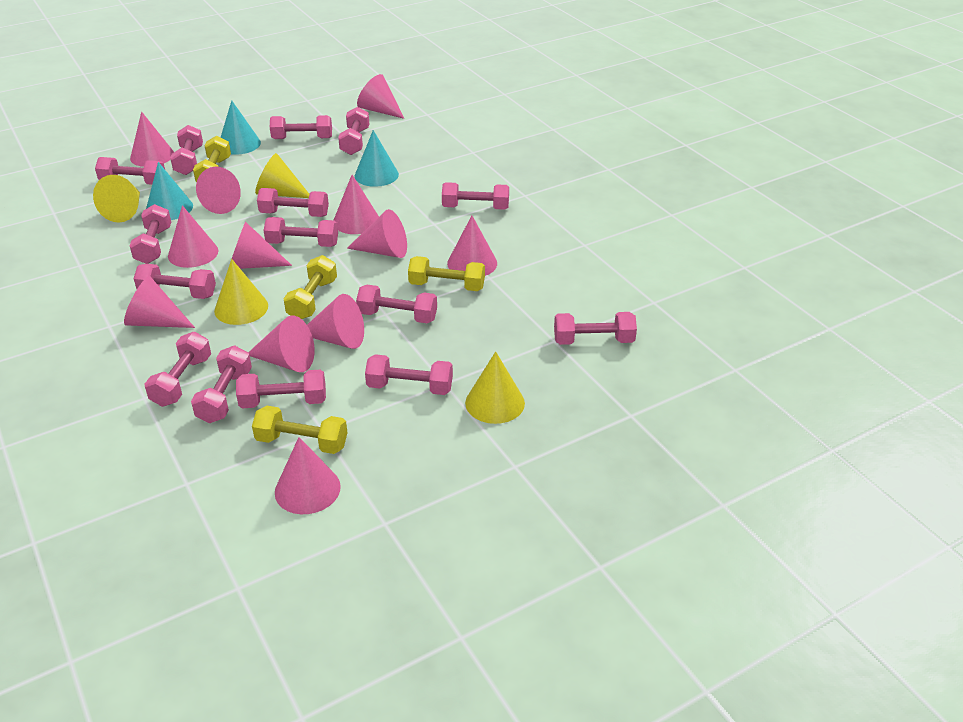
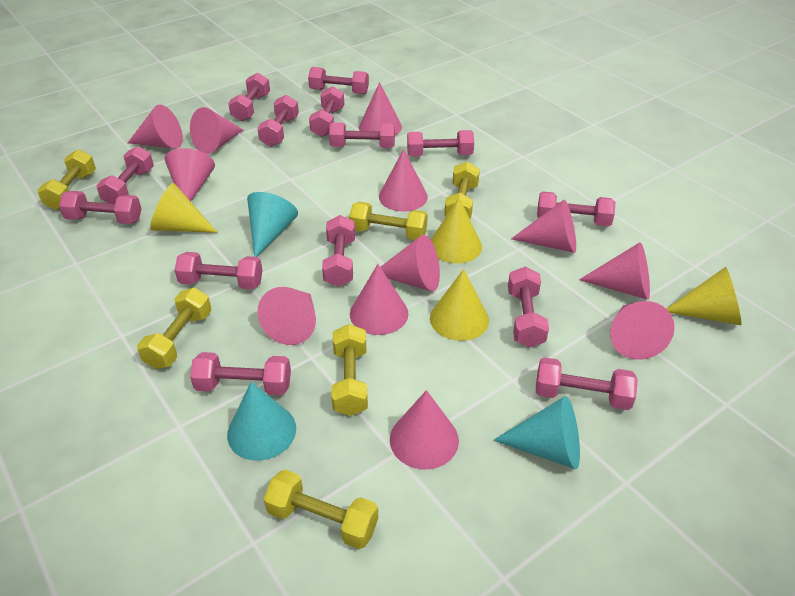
pink dumbbell: 15 -> 14
yellow dumbbell: 4 -> 6

